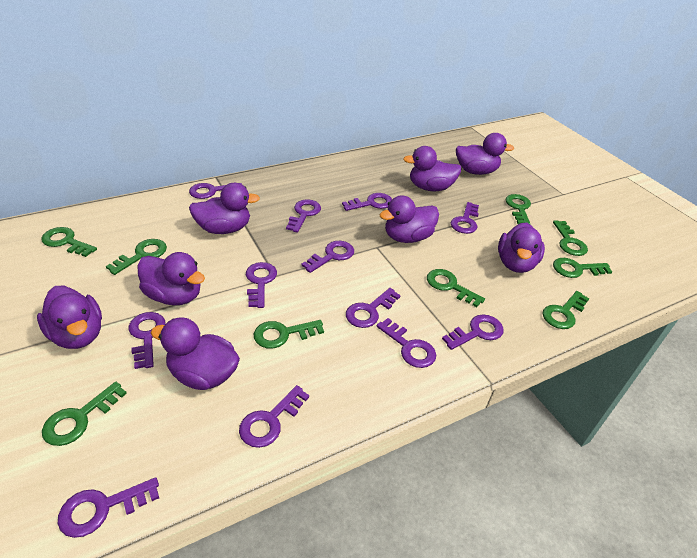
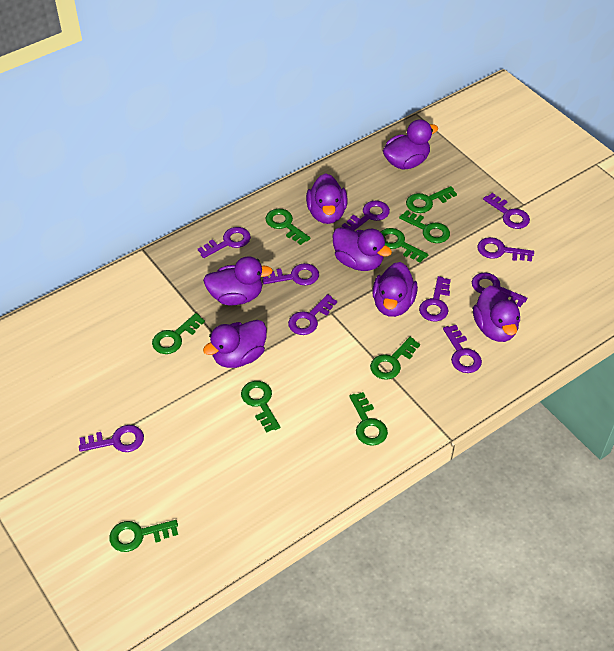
purple duck: 8 -> 7
purple key: 12 -> 10

